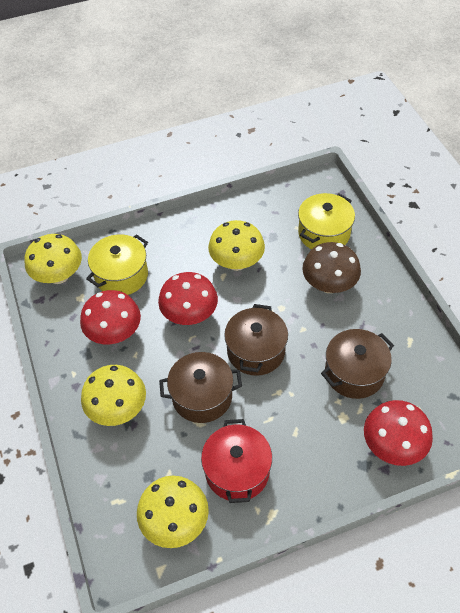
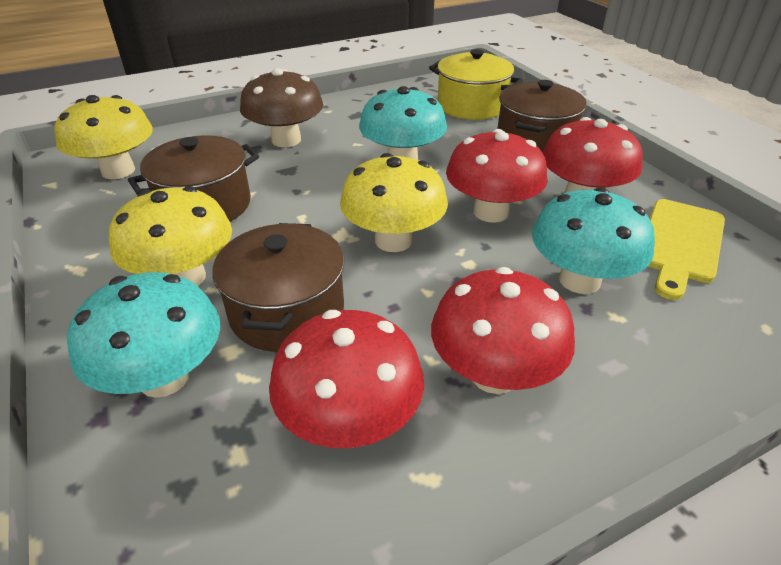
red mushroom: 3 -> 4
red pot: 1 -> 0
turquoise mushroom: 0 -> 3
yellow cutting board: 0 -> 1
yellow mushroom: 4 -> 3
yellow pot: 2 -> 1

